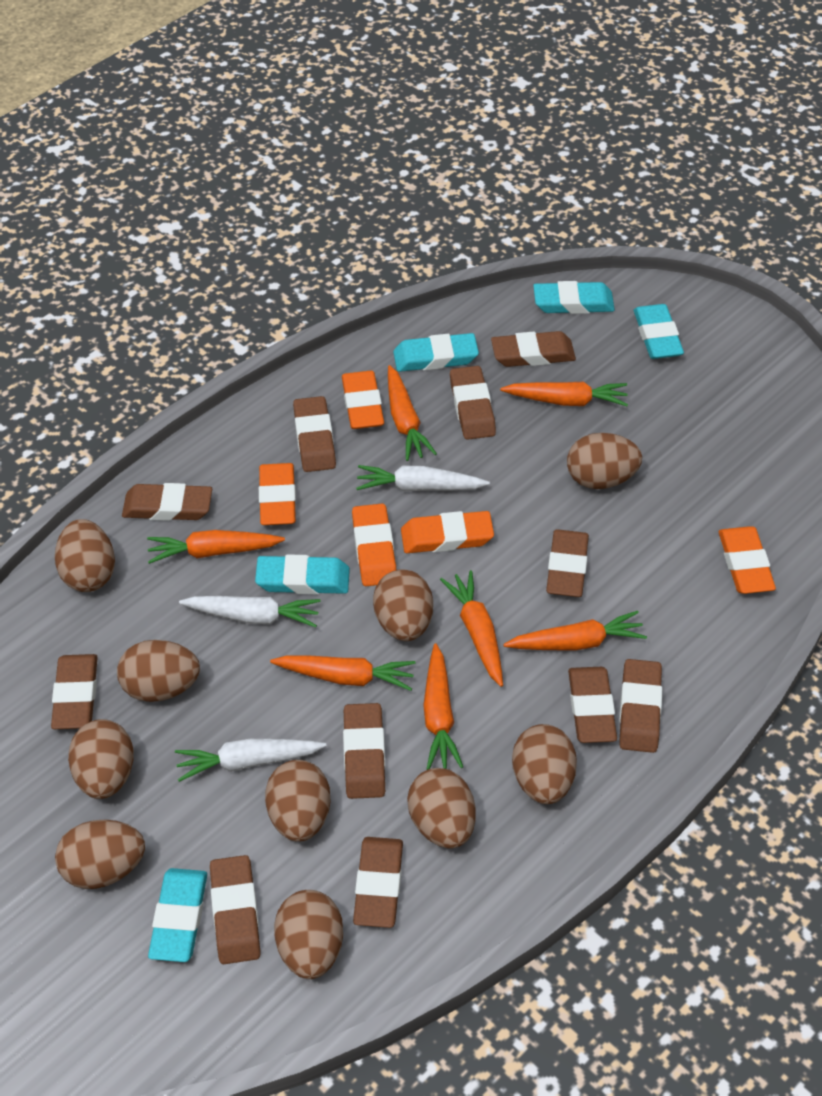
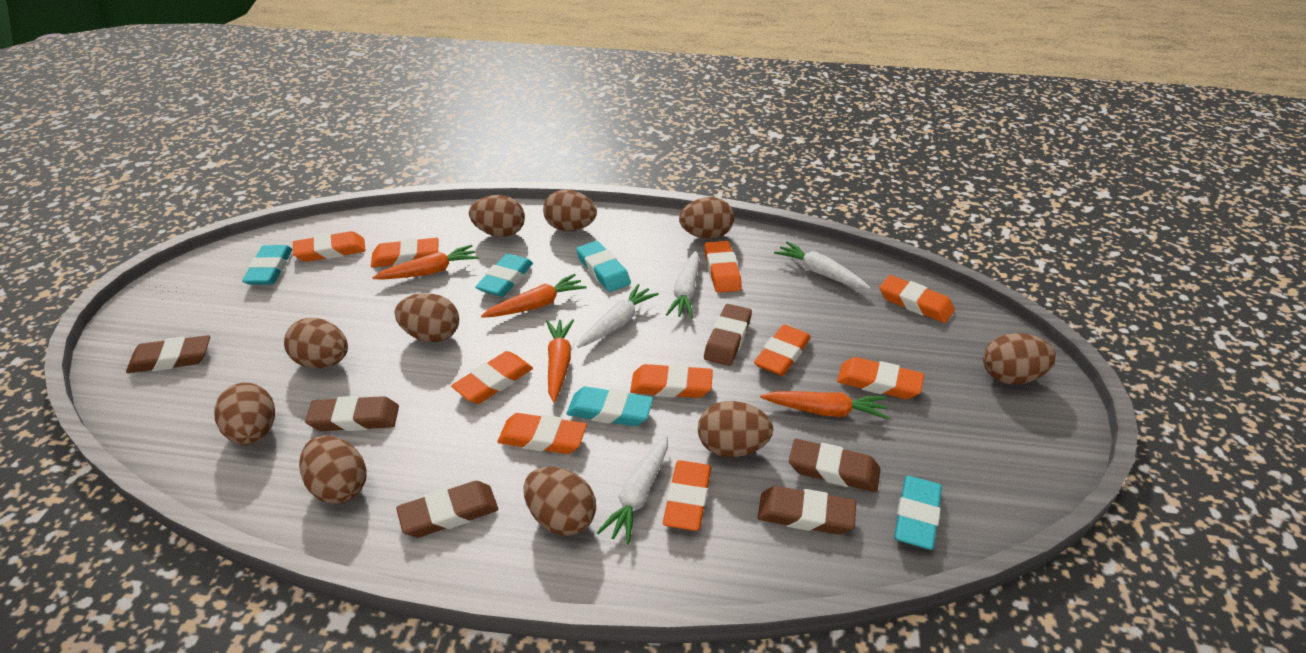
brown eraser: 11 -> 6
orange carrot: 7 -> 4
orange eraser: 5 -> 10
white carrot: 3 -> 4

